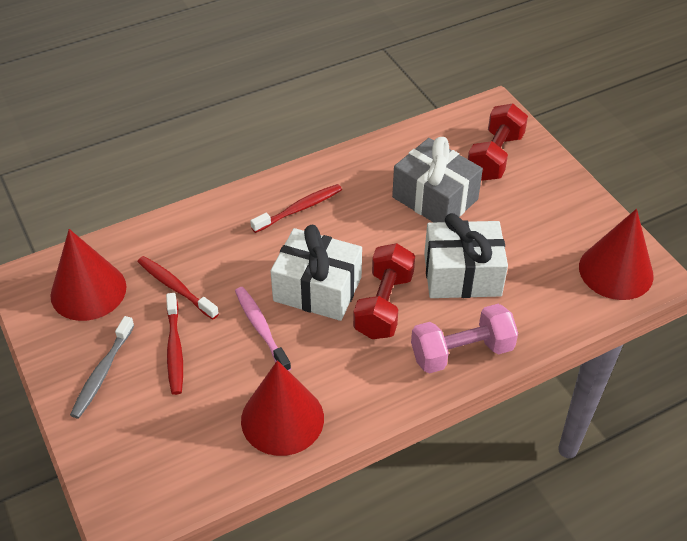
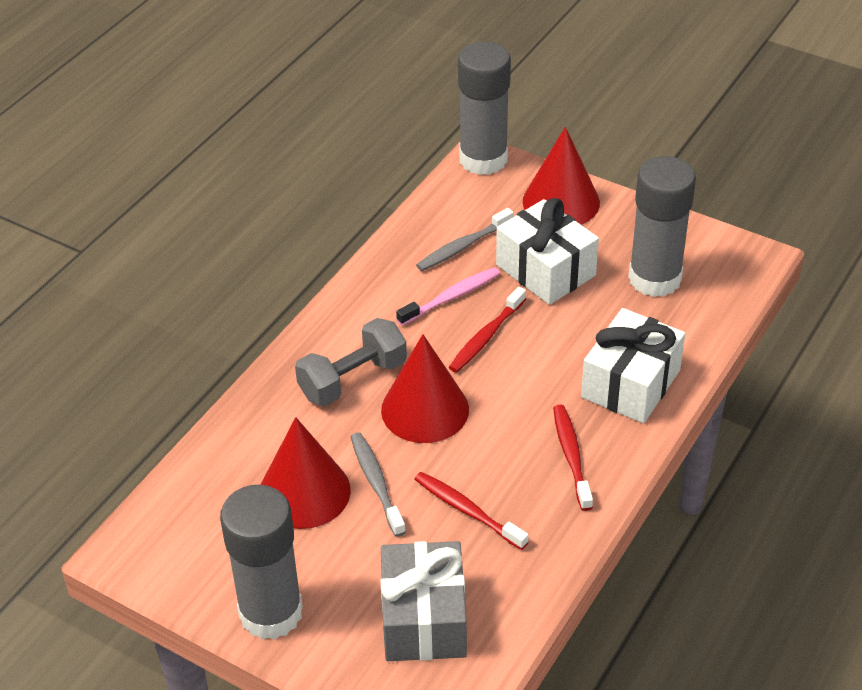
grey dumbbell: 0 -> 1
grey glue stick: 0 -> 3
grey toothbrush: 1 -> 2
pink dumbbell: 1 -> 0
red dumbbell: 2 -> 0

